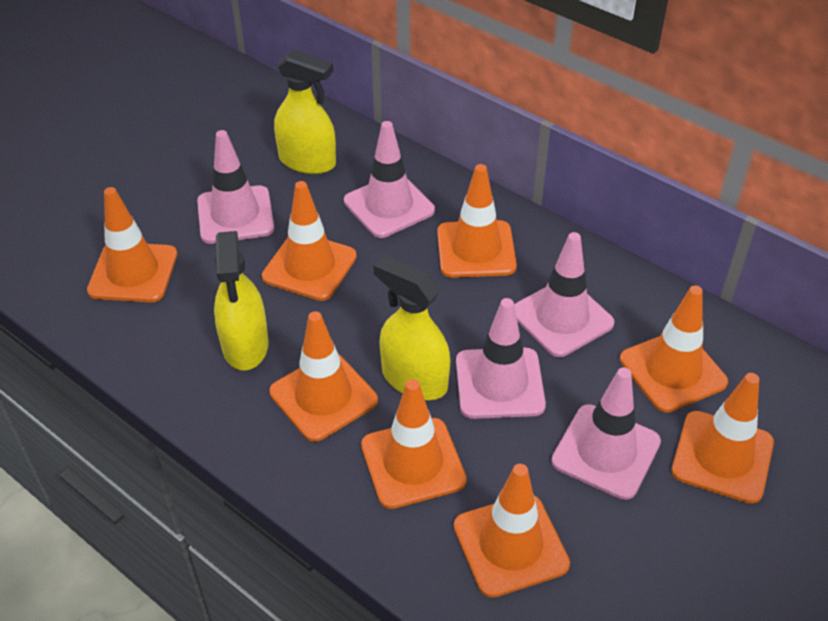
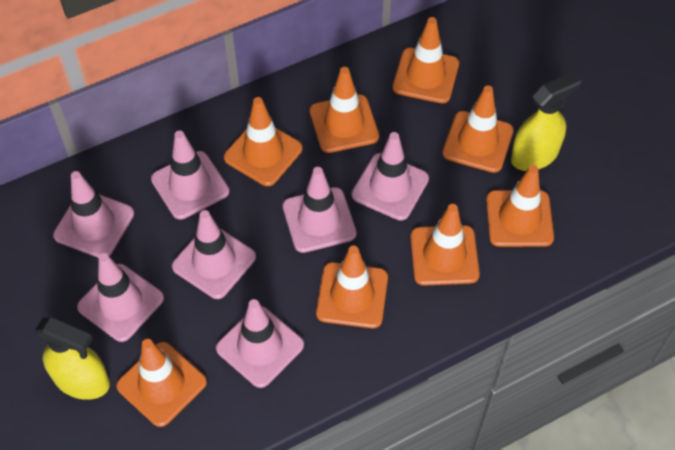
pink traffic cone: 5 -> 7
yellow spray bottle: 3 -> 2

